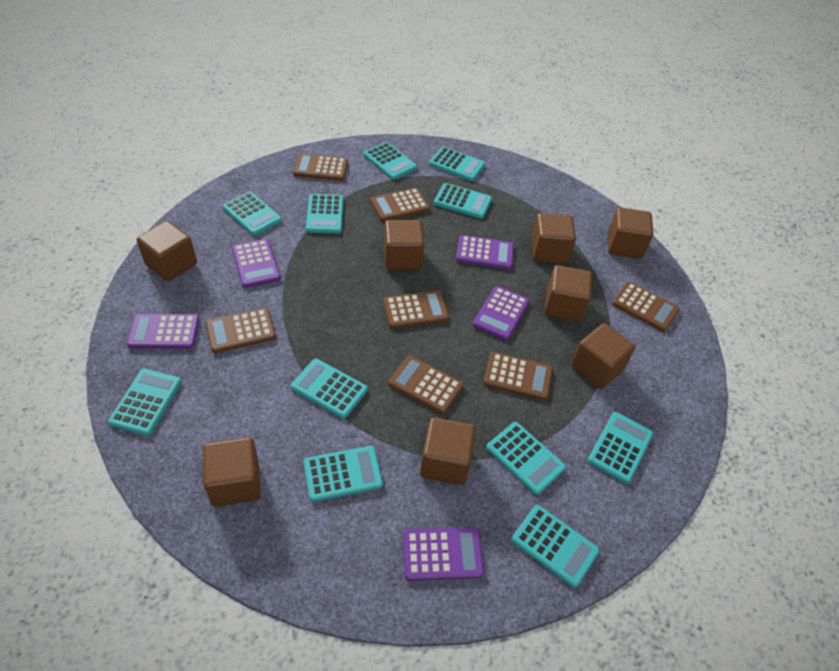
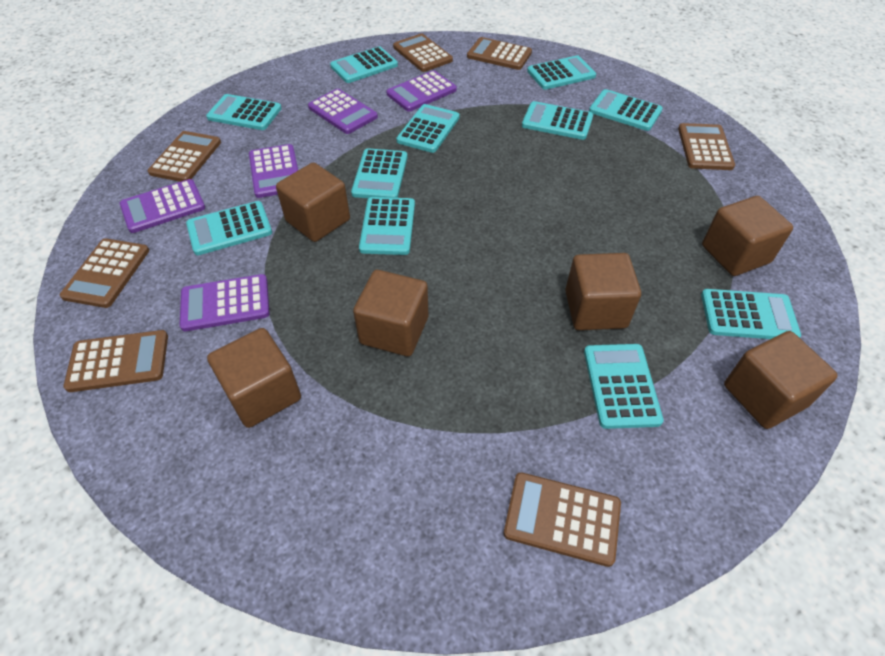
brown cube: 8 -> 6

